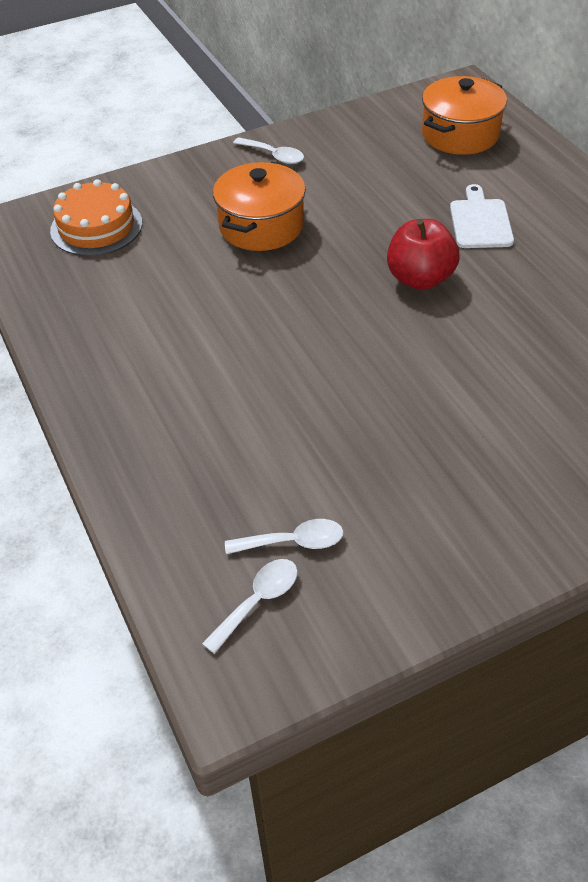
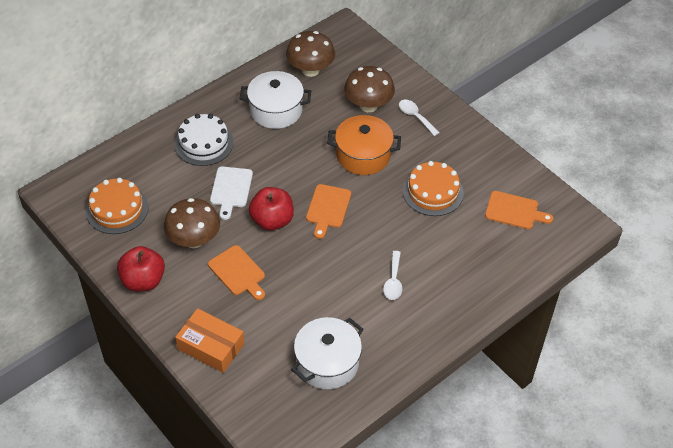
brown mushroom: 0 -> 3
orange box: 0 -> 1
orange cake: 1 -> 2
orange cutting board: 0 -> 3
orange pot: 2 -> 1
red apple: 1 -> 2
white cake: 0 -> 1
white pot: 0 -> 2
white spoon: 3 -> 2

